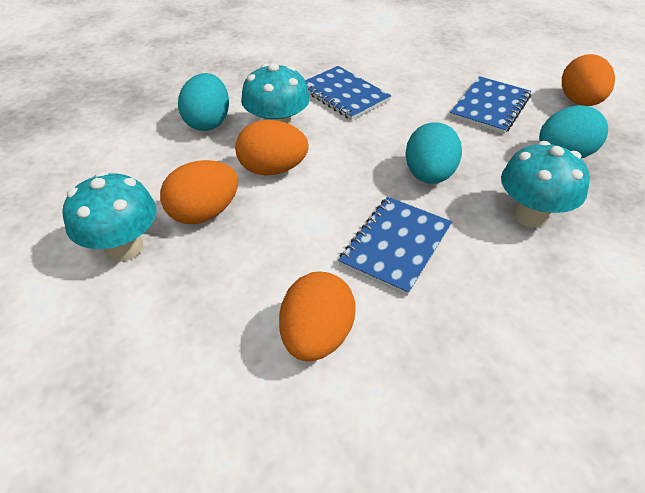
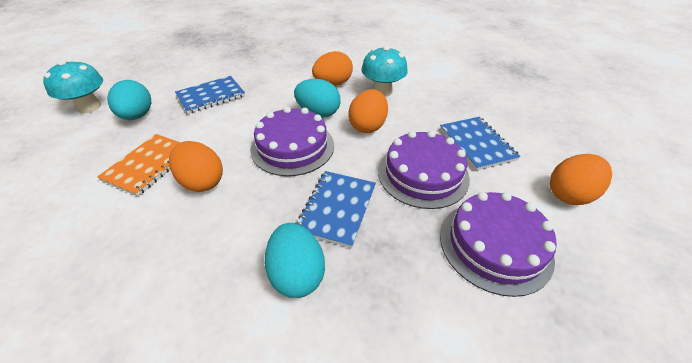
orange notebook: 0 -> 1
purple cake: 0 -> 3
turquoise mushroom: 3 -> 2

